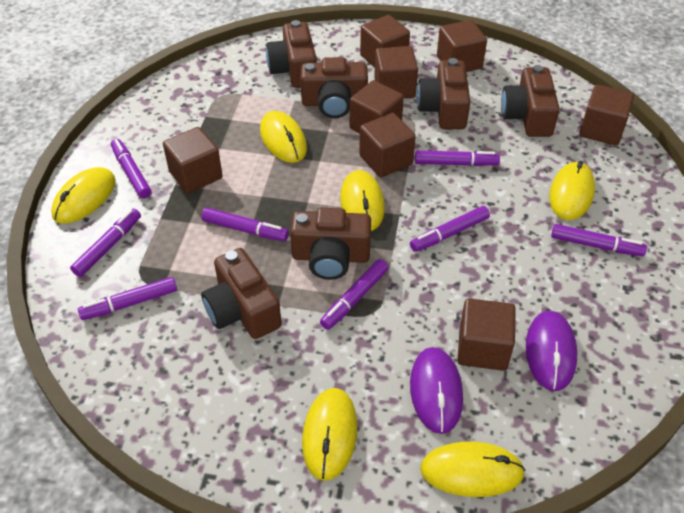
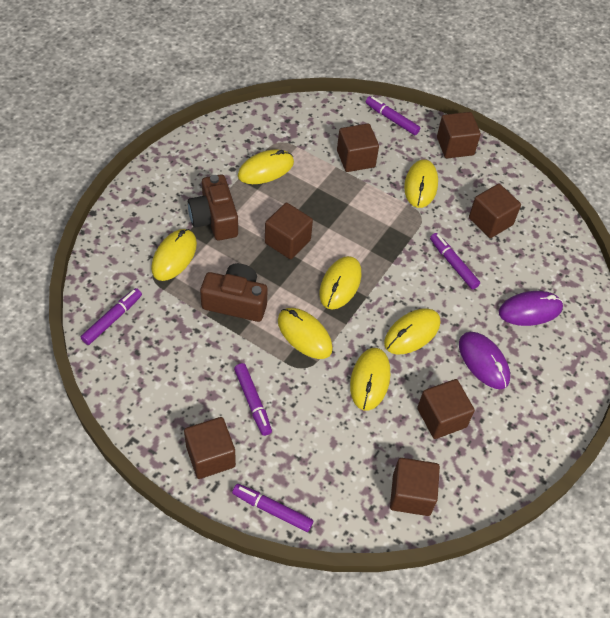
brown camera: 6 -> 2
brown cube: 8 -> 7
purple marker: 8 -> 5
yellow mouse: 6 -> 7

